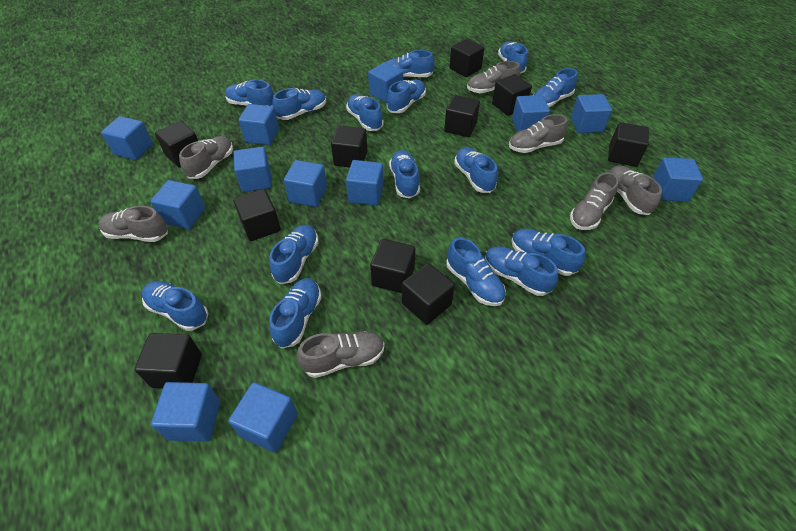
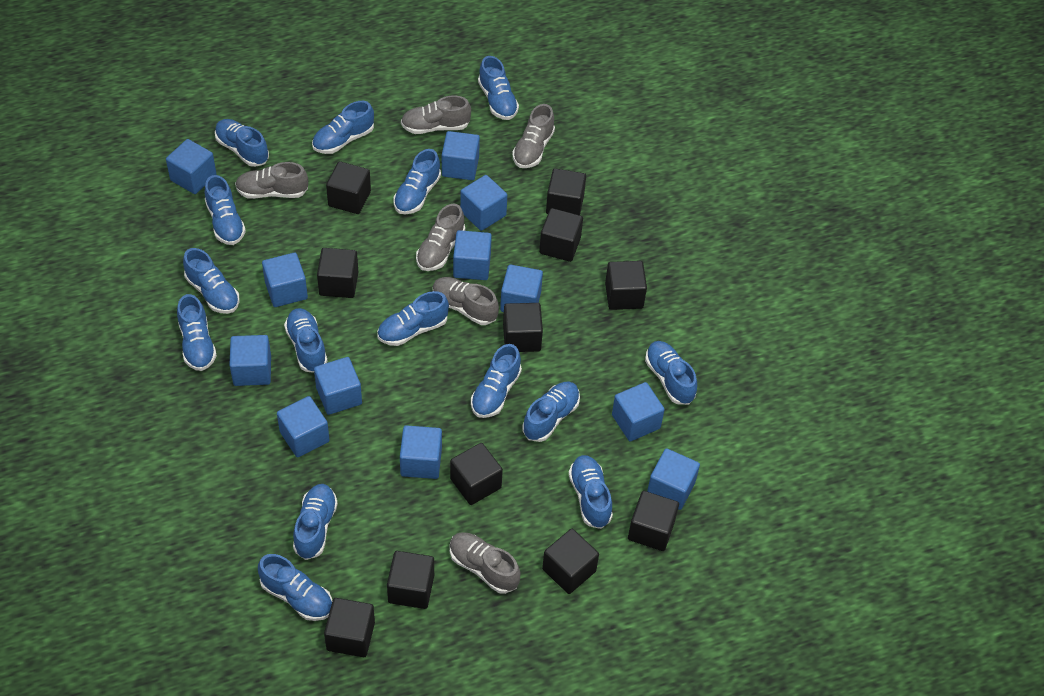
black cube: 10 -> 11
grey shoe: 7 -> 6

